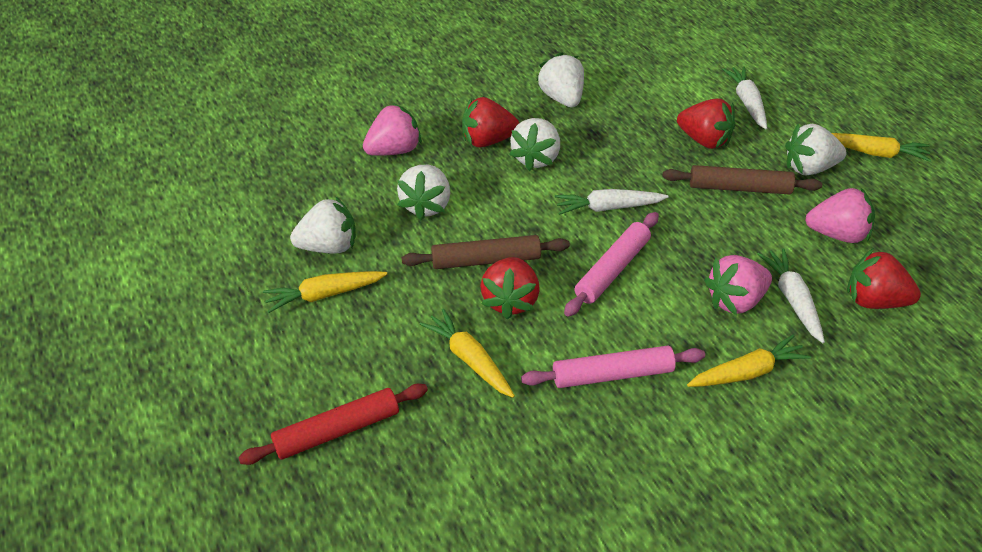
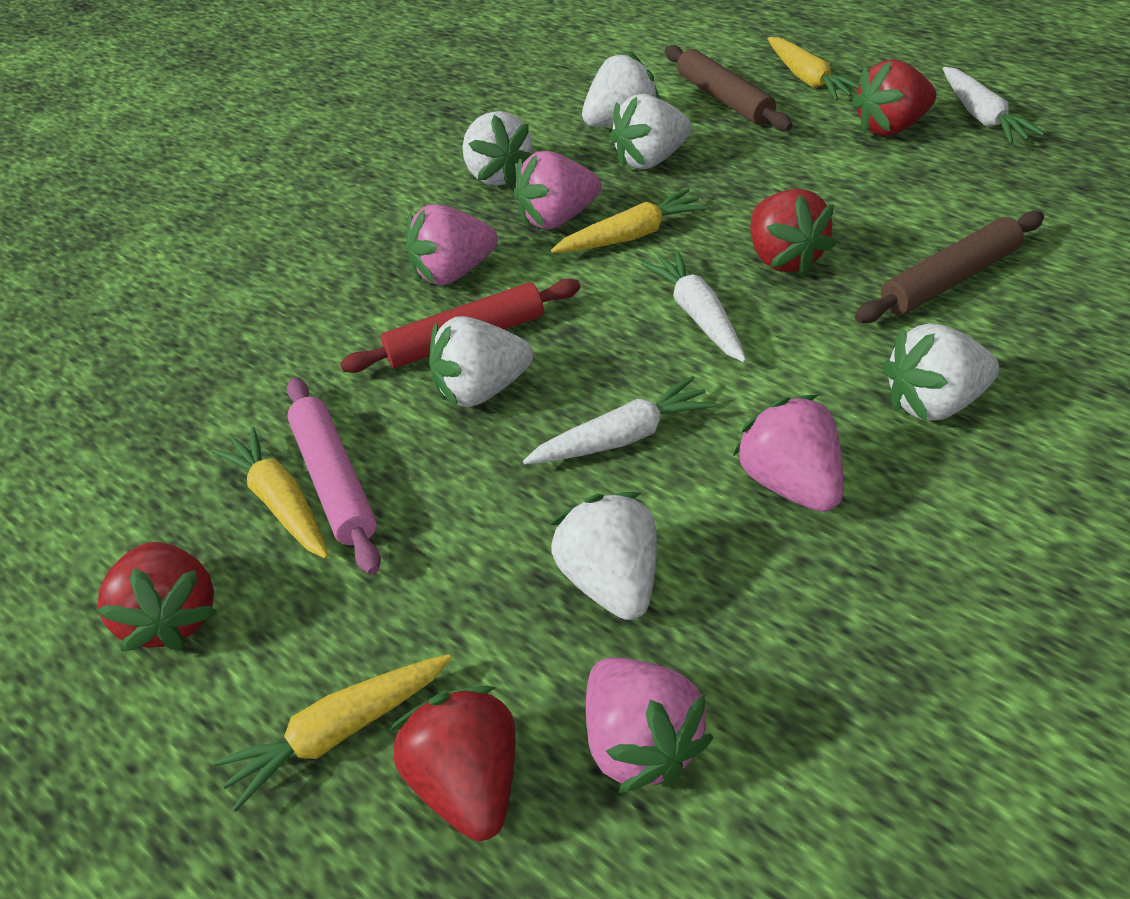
pink rolling pin: 2 -> 1
pink strawberry: 3 -> 4
white strawberry: 5 -> 6

